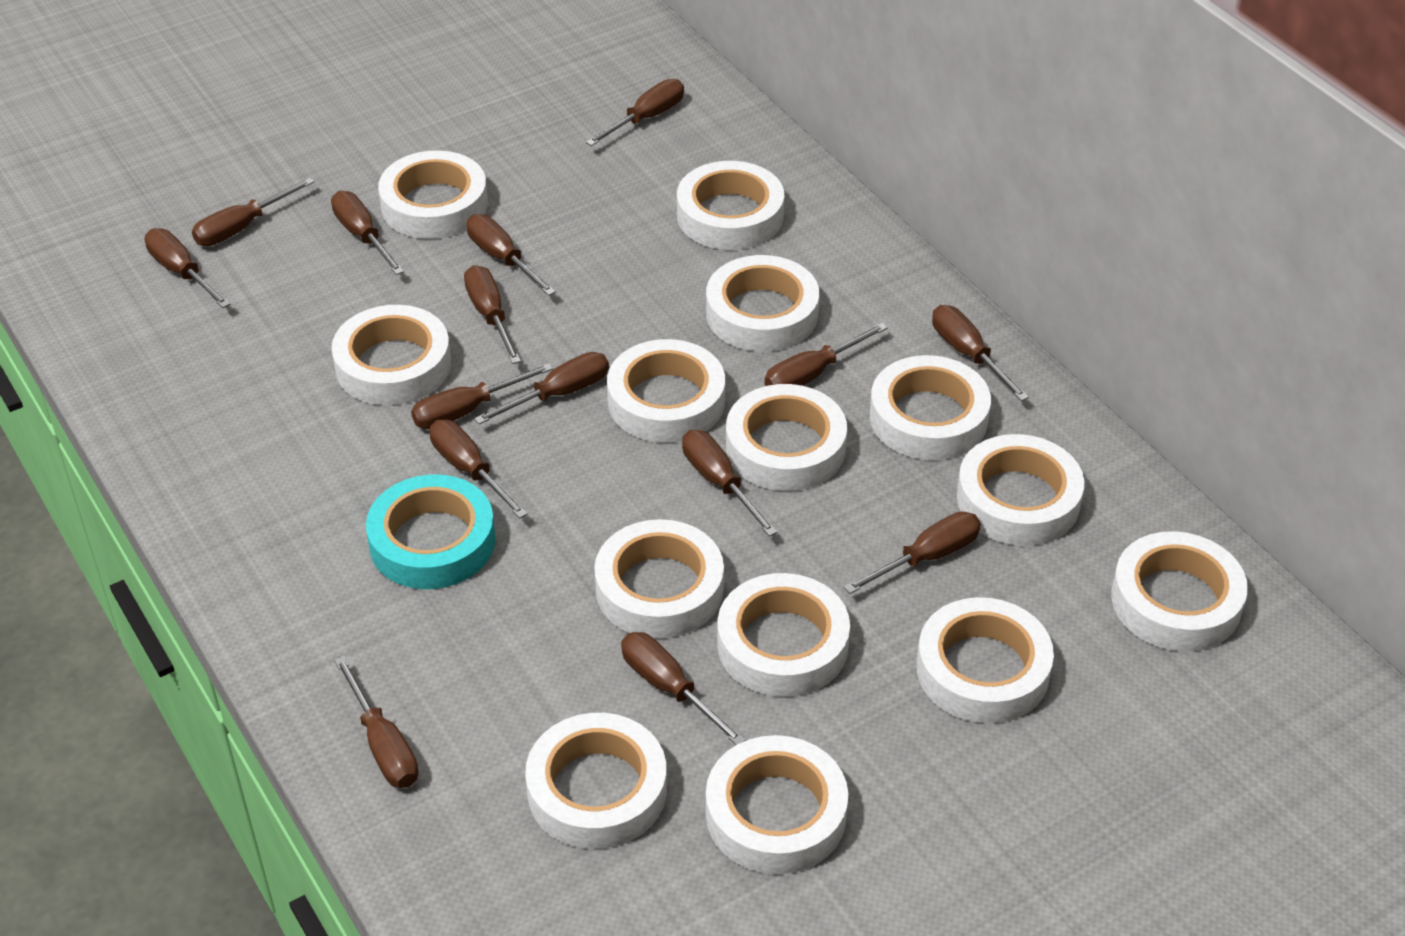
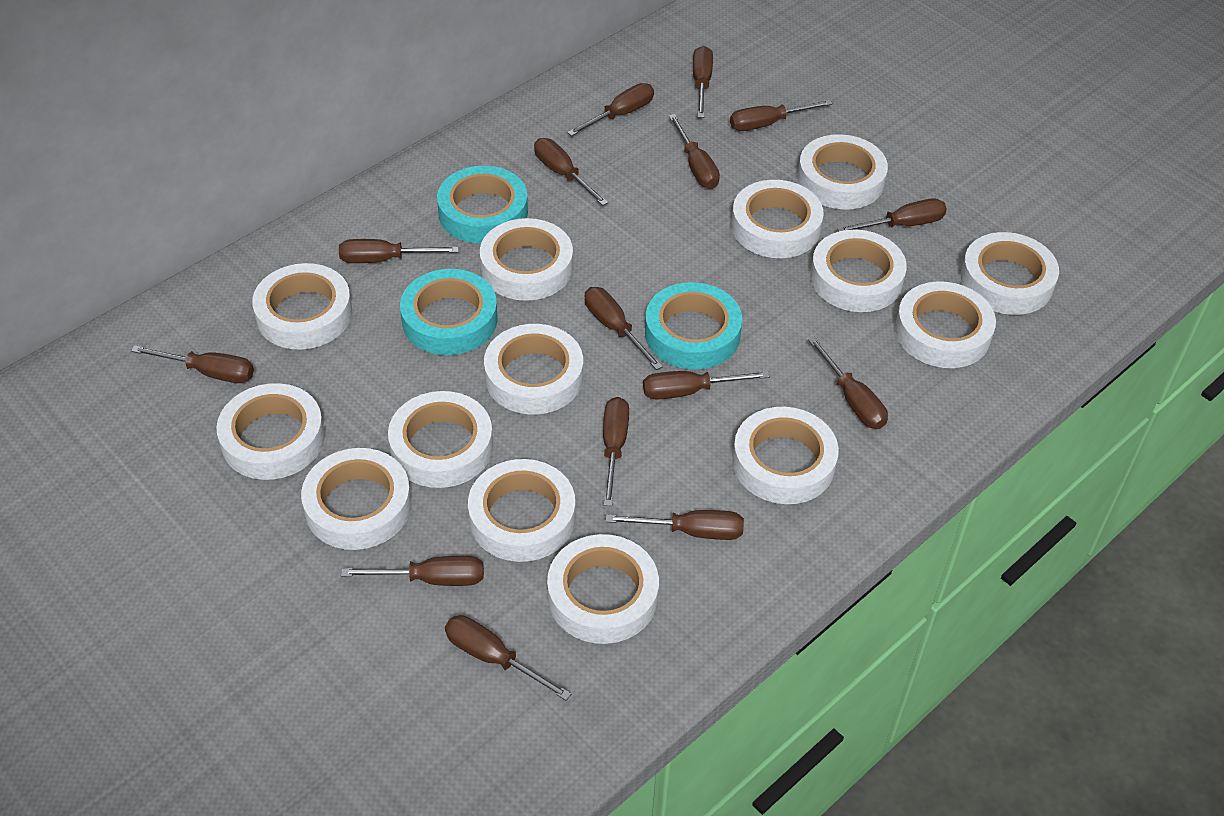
turquoise tape: 1 -> 3

